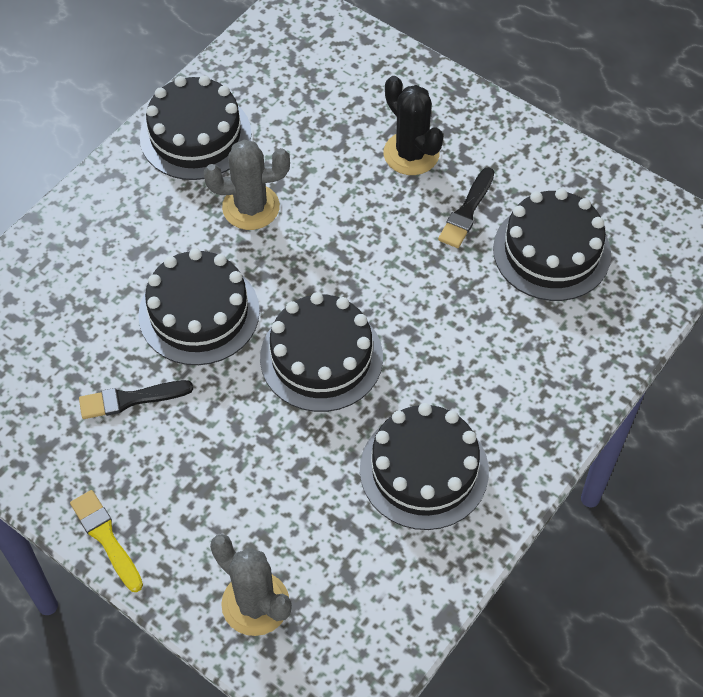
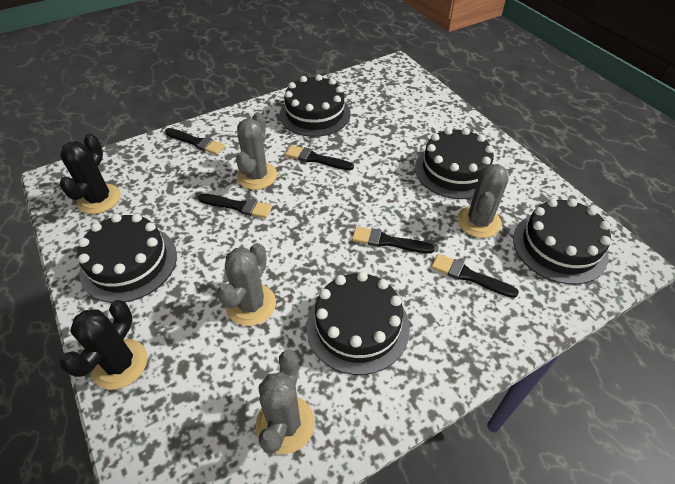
black brush: 2 -> 5
black cactus: 1 -> 2
grey cactus: 2 -> 4
yellow brush: 1 -> 0

